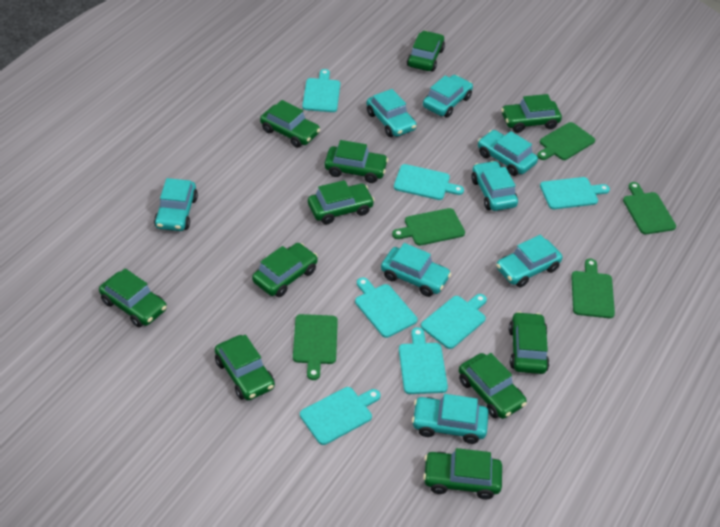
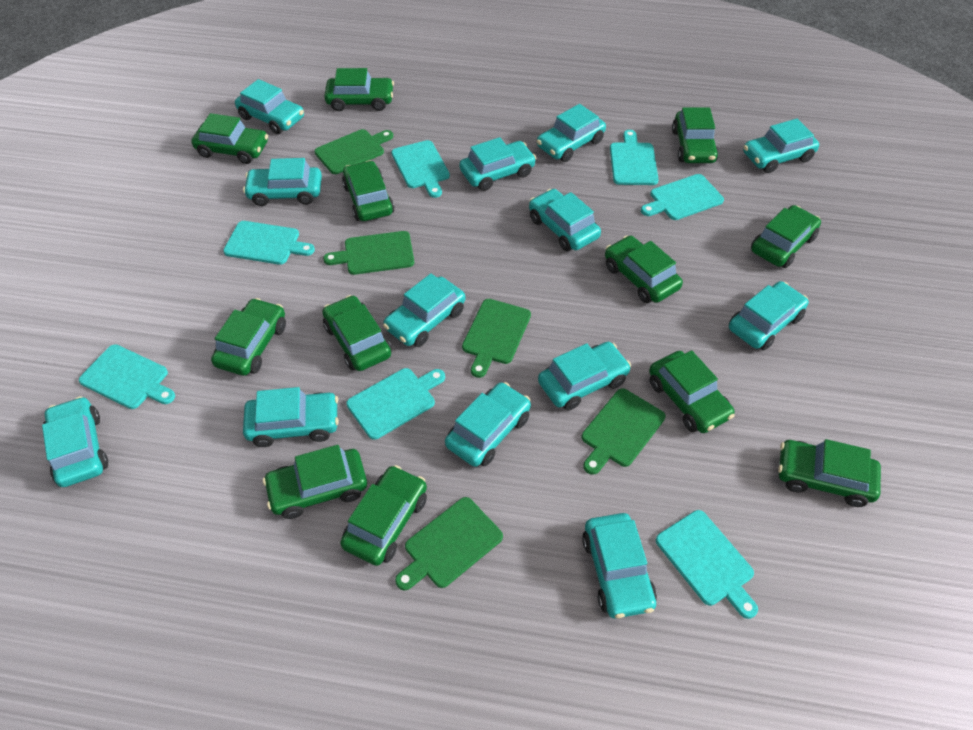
green car: 11 -> 12
turquoise car: 8 -> 13

